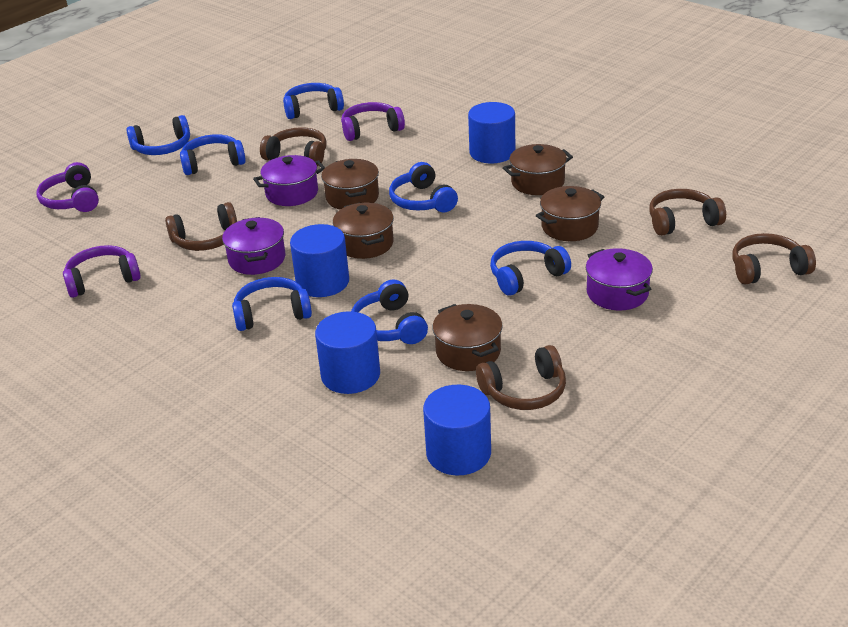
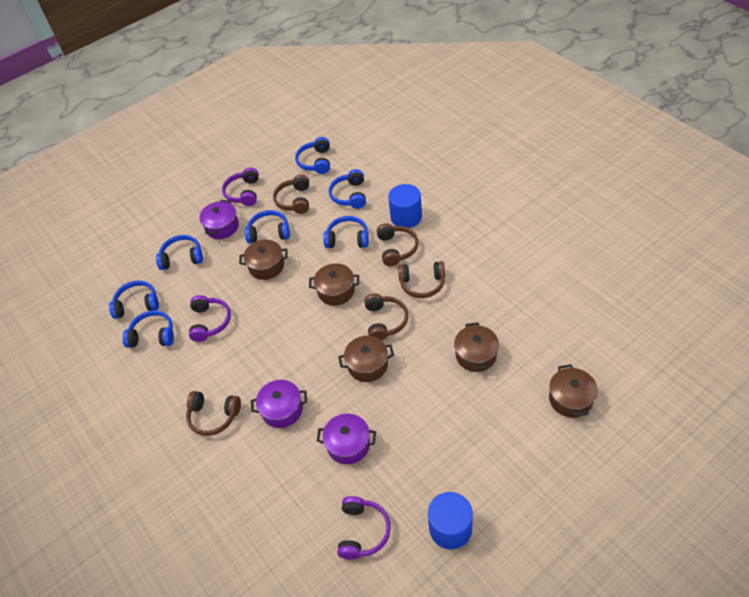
blue cylinder: 4 -> 2

